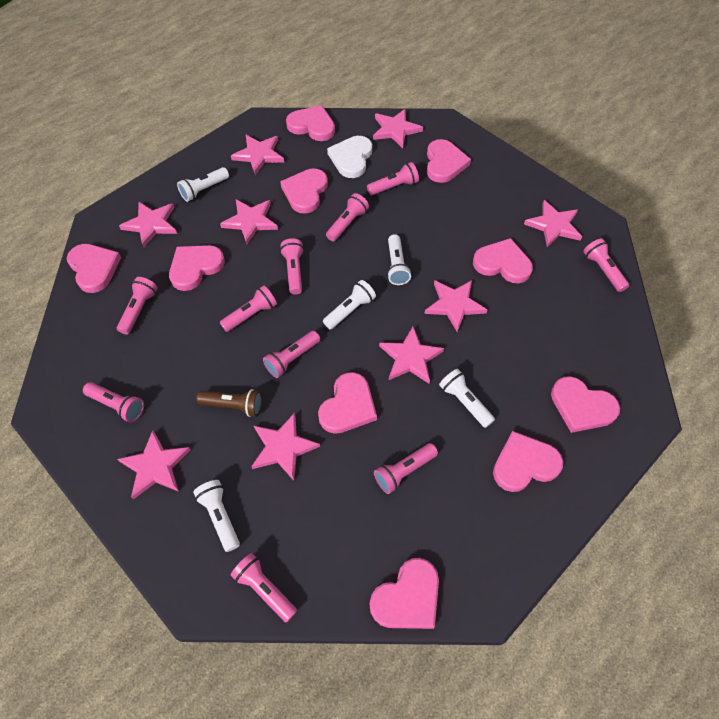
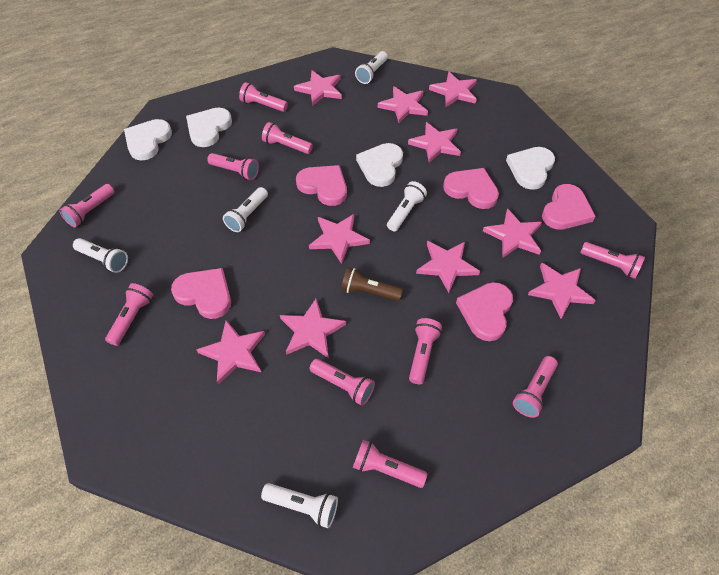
pink heart: 10 -> 5
pink star: 9 -> 10
white heart: 1 -> 4

